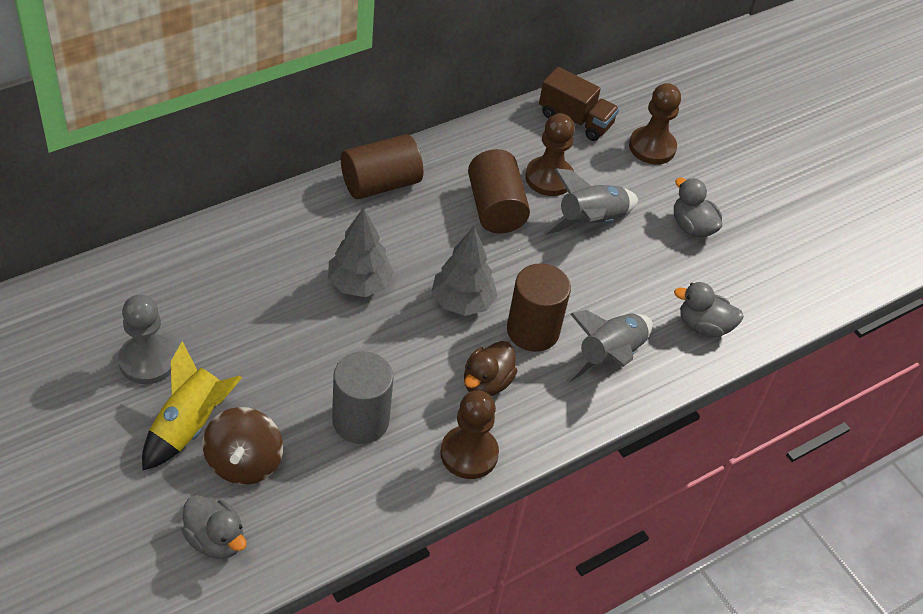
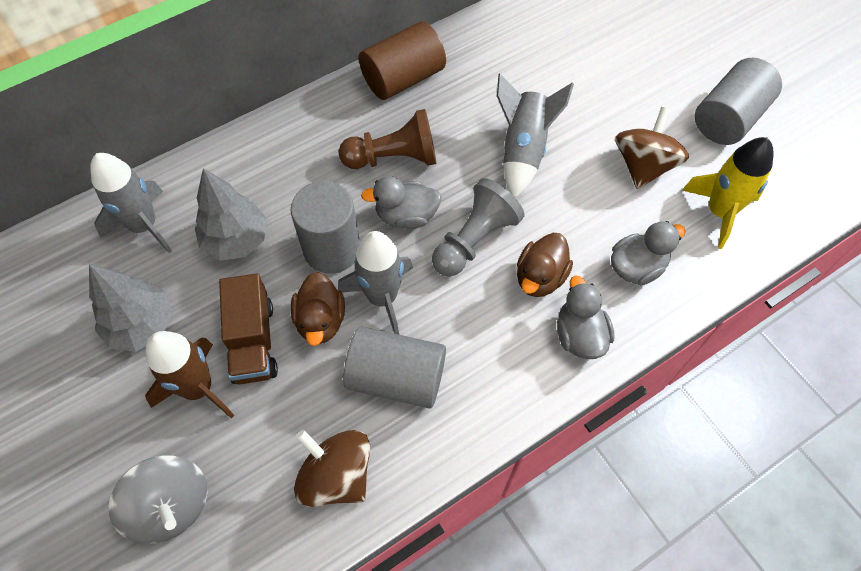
brown cylinder: 3 -> 1
brown duck: 1 -> 2
brown pawn: 3 -> 1
brown rocket: 0 -> 1
brown spinning top: 1 -> 2
grey cylinder: 1 -> 3
grey rocket: 2 -> 3
grey spinning top: 0 -> 1

